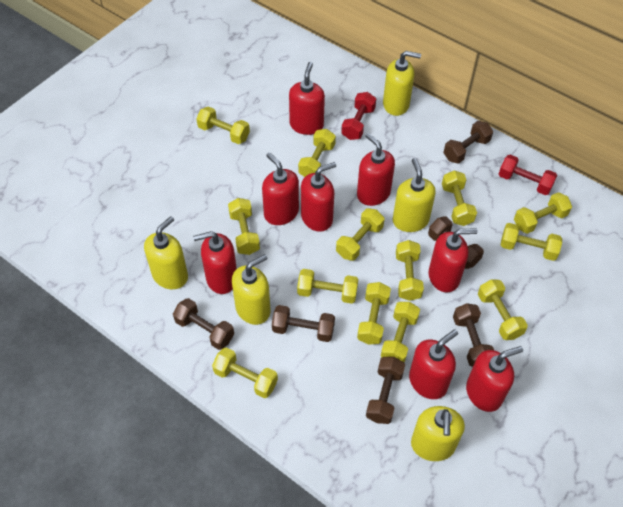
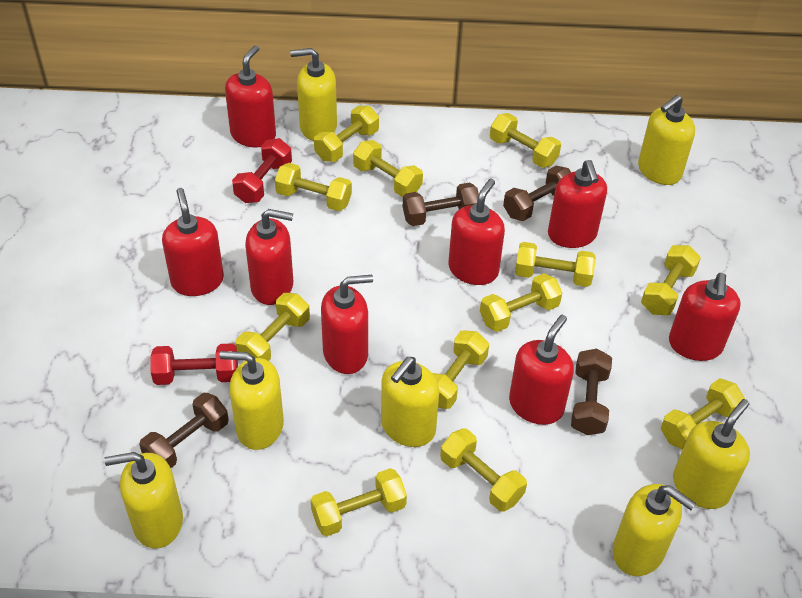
brown dumbbell: 6 -> 4
yellow dumbbell: 13 -> 12
yellow soap dispenser: 5 -> 7

